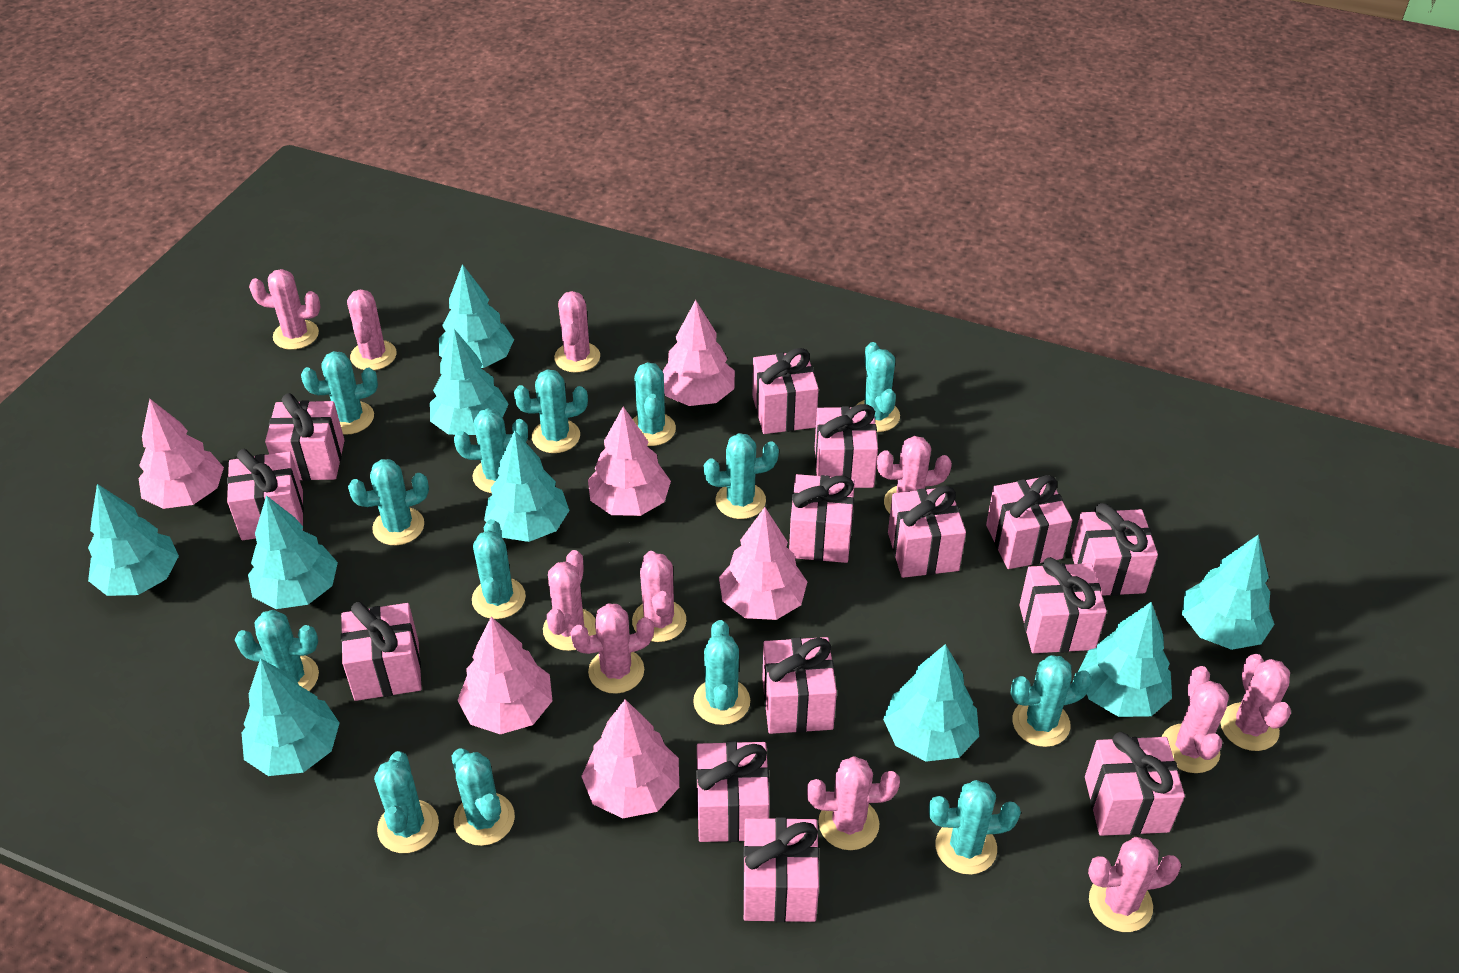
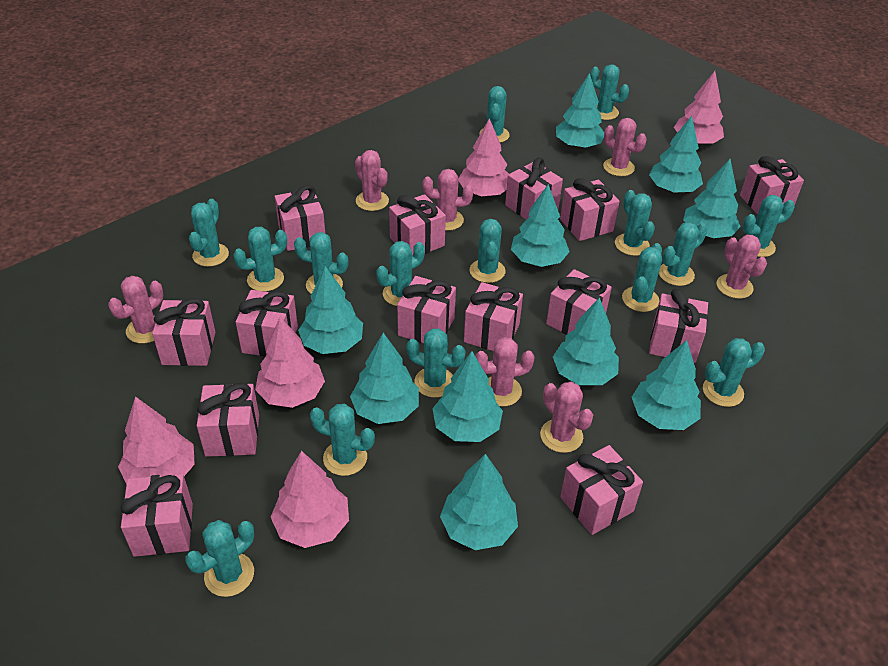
pink cactus: 11 -> 7
pink tree: 6 -> 5
turquoise cactus: 14 -> 15
turquoise tree: 9 -> 10

